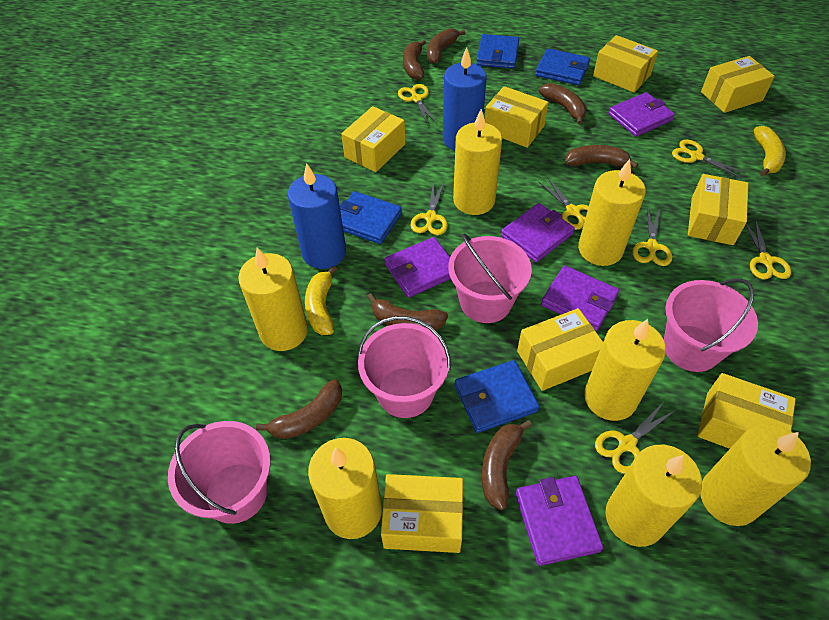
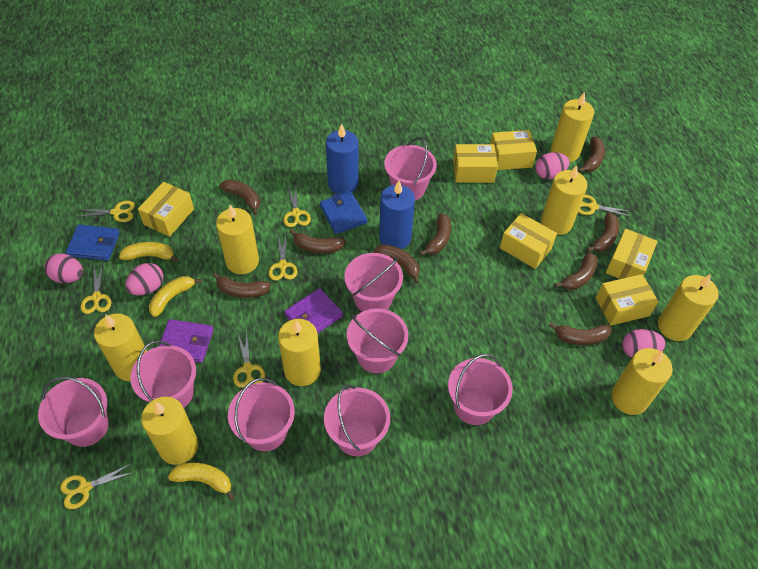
blue wallet: 4 -> 2
brown banana: 7 -> 9
pink bucket: 4 -> 8
pink egg: 0 -> 4
purple wallet: 5 -> 2
yellow banana: 2 -> 3
yellow box: 8 -> 6
yellow candle: 7 -> 8

